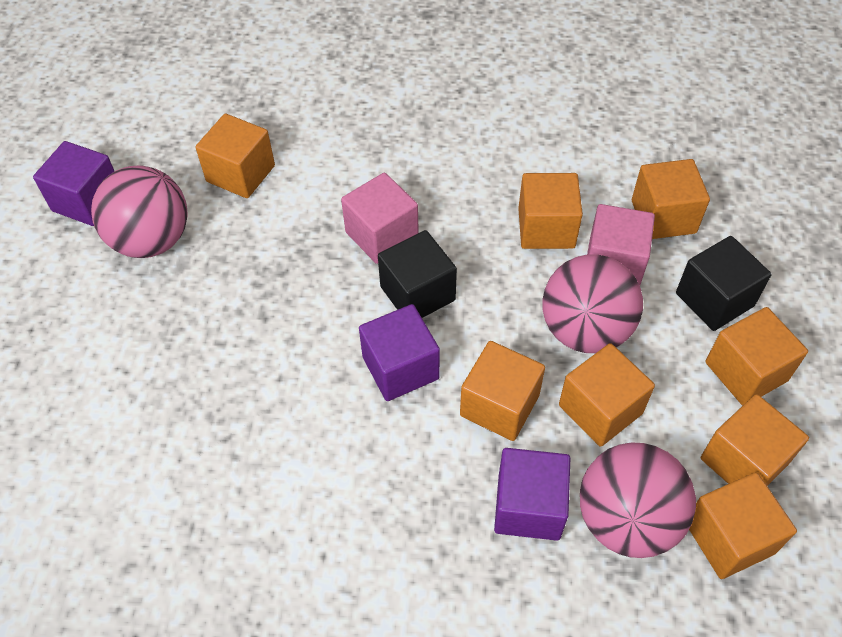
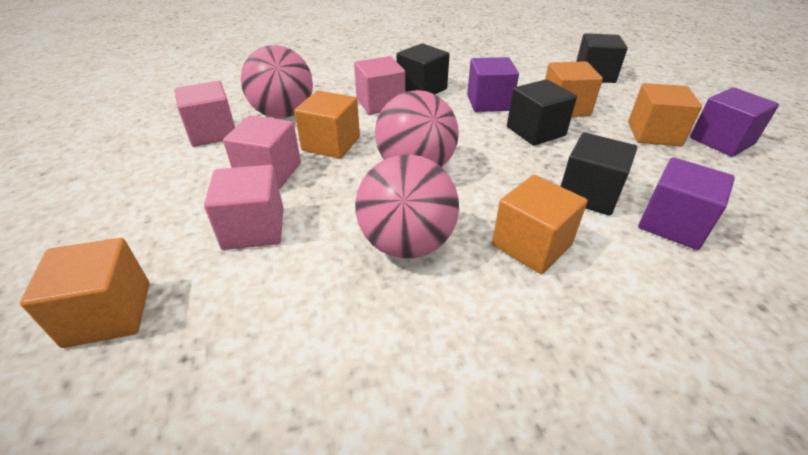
black cube: 2 -> 4
orange cube: 8 -> 5
pink cube: 2 -> 4

